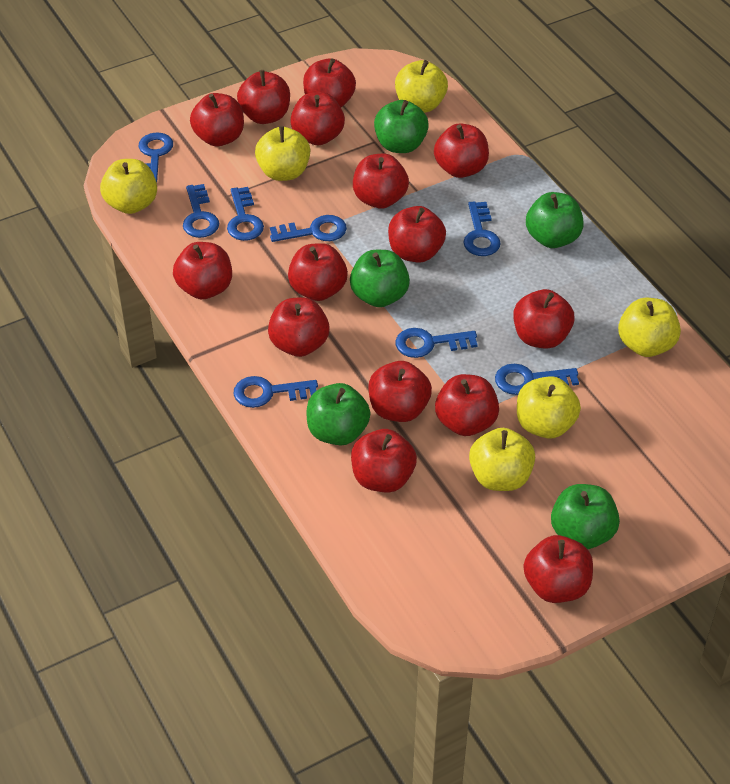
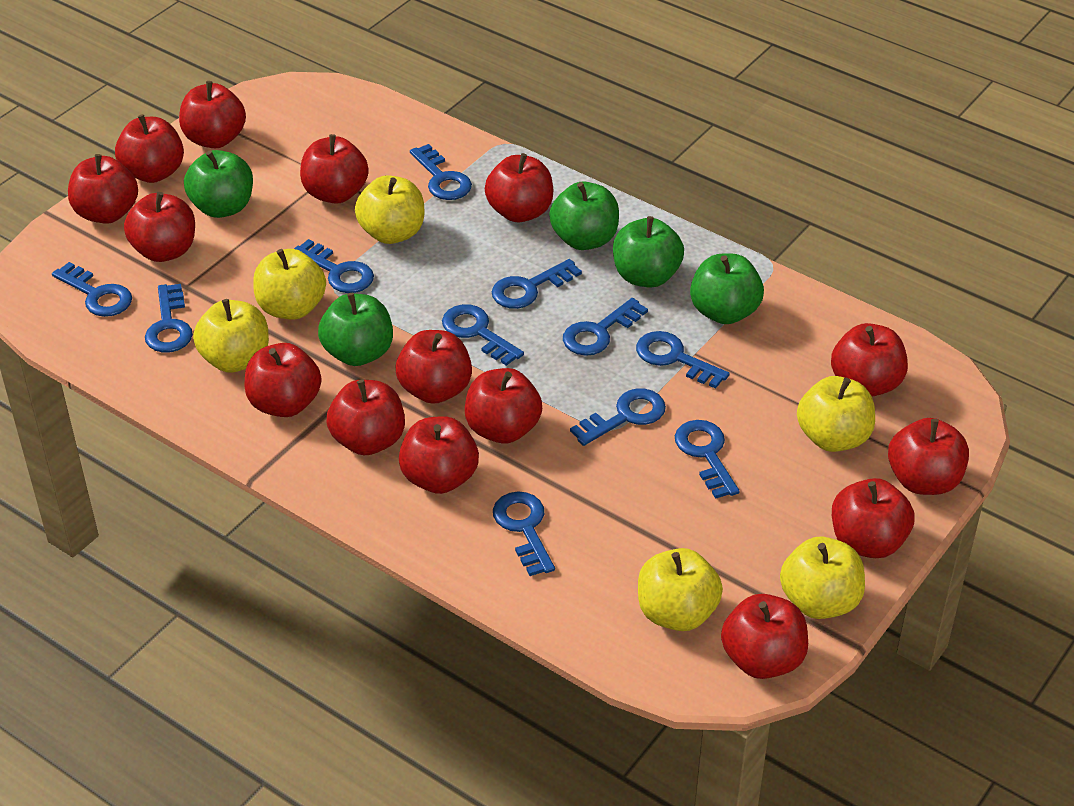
blue key: 8 -> 11

